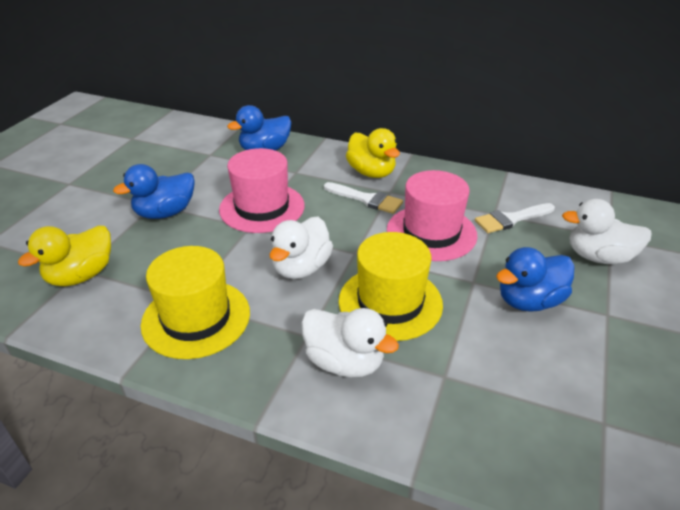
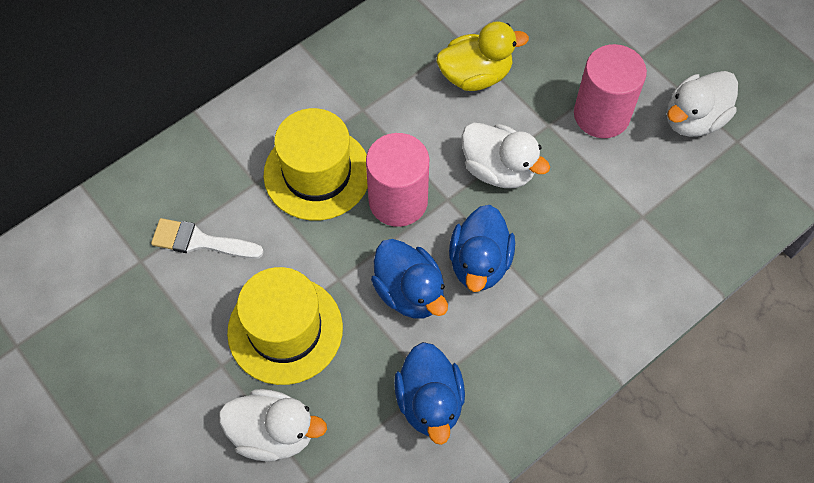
pink cylinder: 0 -> 2
pink hat: 2 -> 0
white brush: 2 -> 1
yellow duck: 2 -> 1

